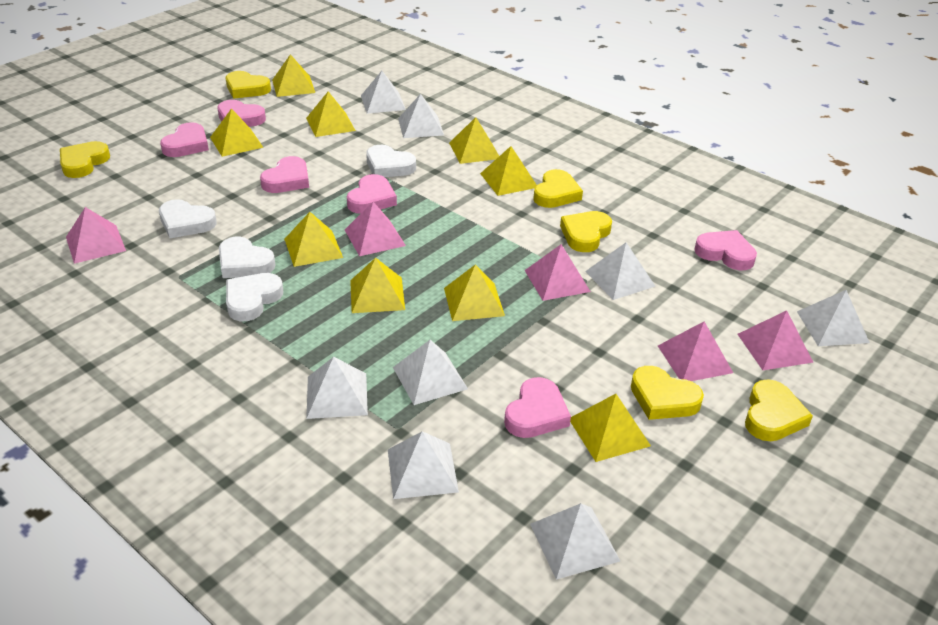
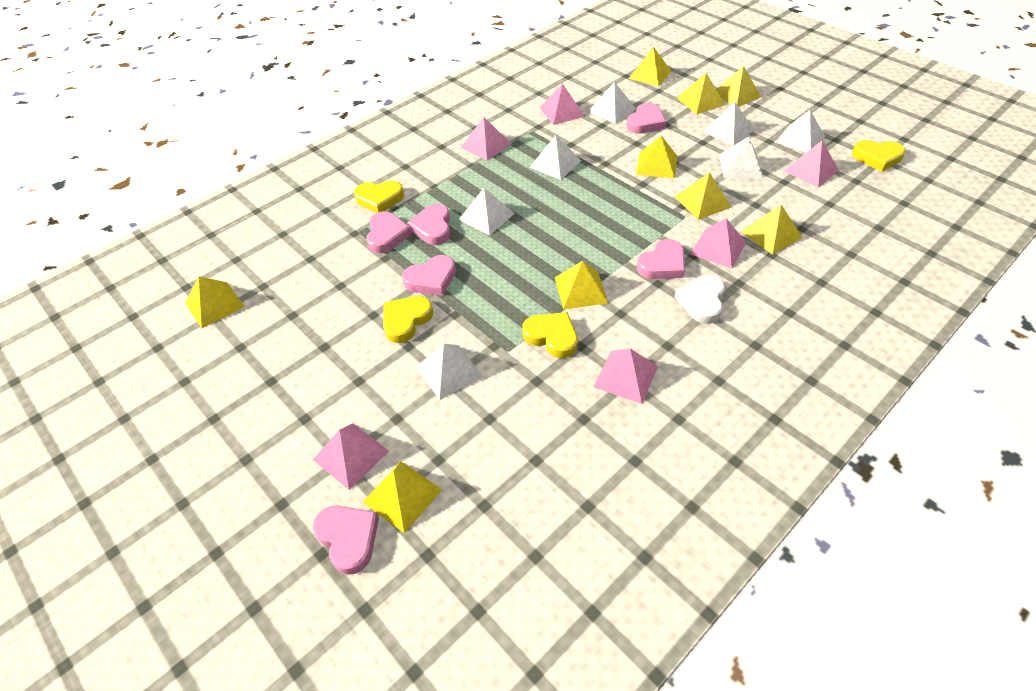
pink pyramid: 5 -> 6
white heart: 4 -> 1
white pyramid: 8 -> 7
yellow heart: 6 -> 4

